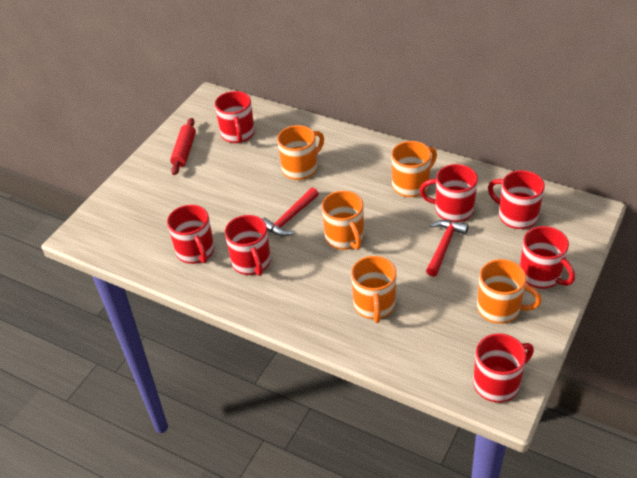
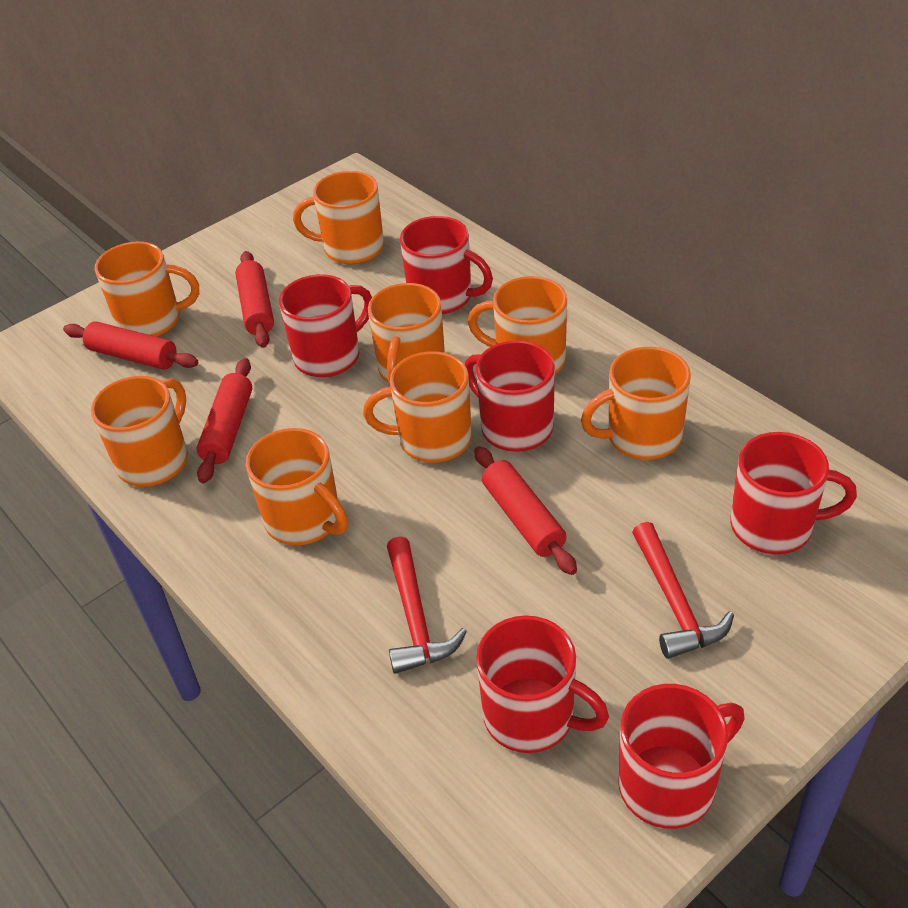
orange mug: 5 -> 8
red mug: 7 -> 6
red rolling pin: 1 -> 4

